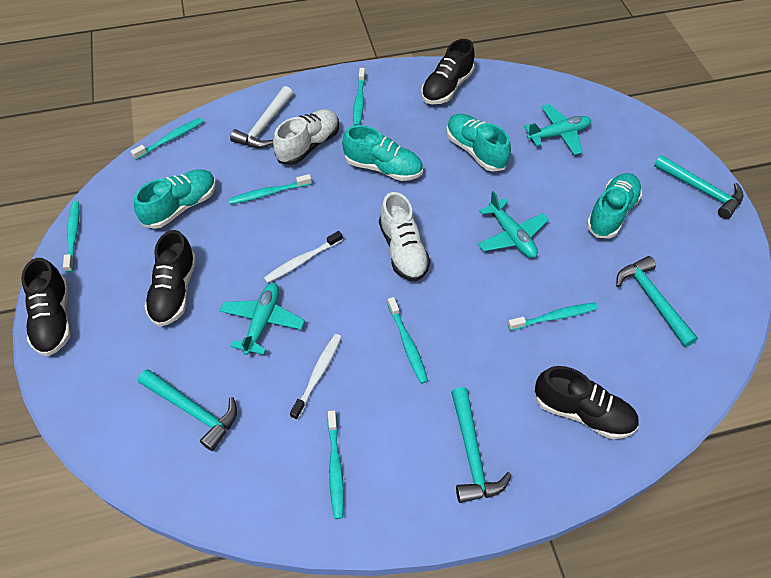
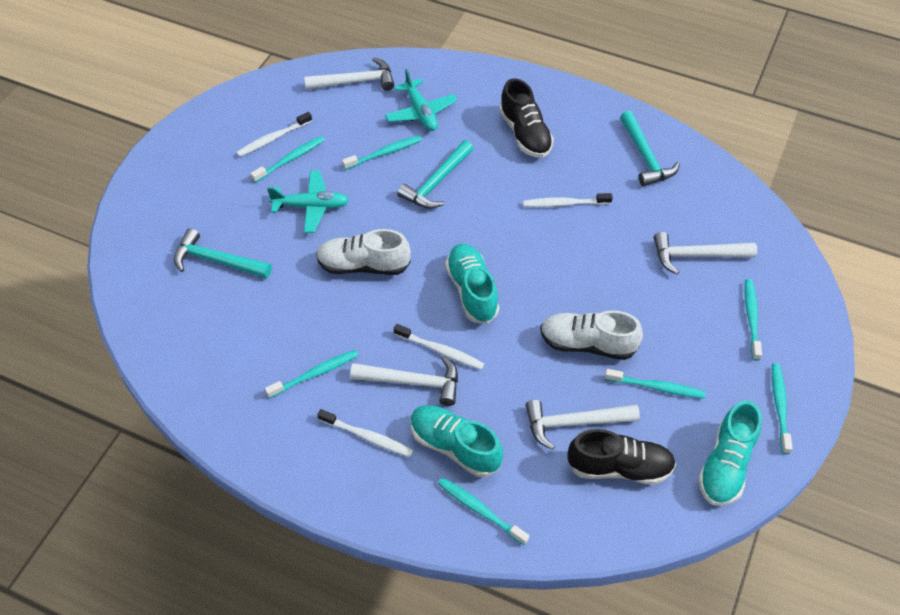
black shoe: 4 -> 2
turquoise hammer: 4 -> 3
turquoise plane: 3 -> 2
turquoise shoe: 4 -> 3
white hammer: 1 -> 4
white toothbrush: 2 -> 4

